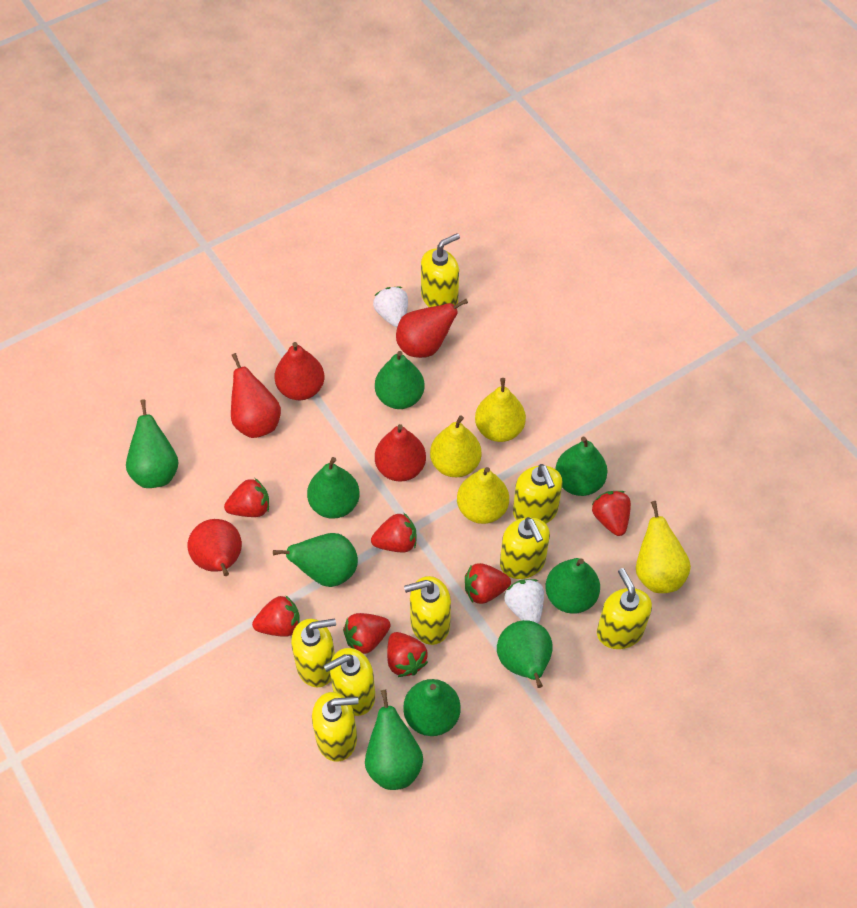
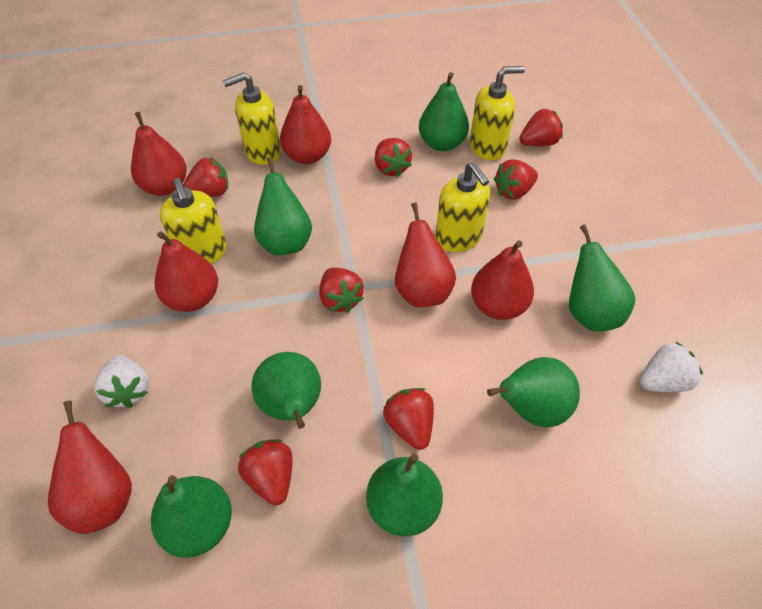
green pear: 9 -> 7
red pear: 5 -> 6
yellow pear: 4 -> 0
yellow soap dispenser: 8 -> 4

